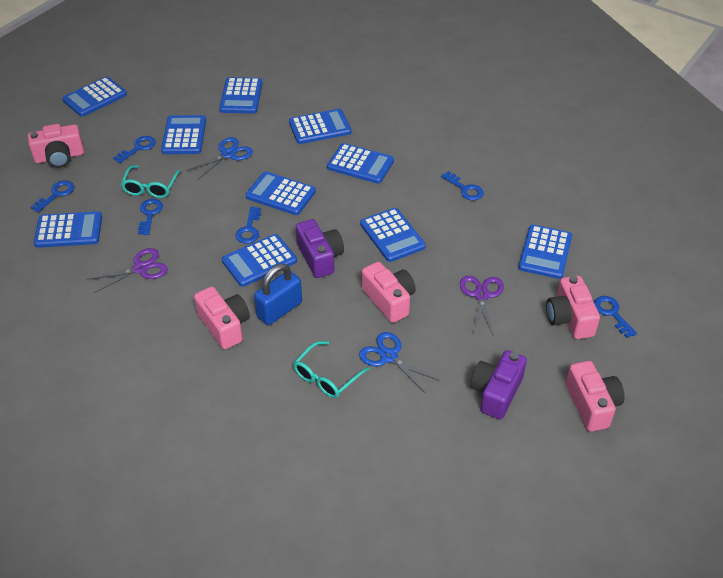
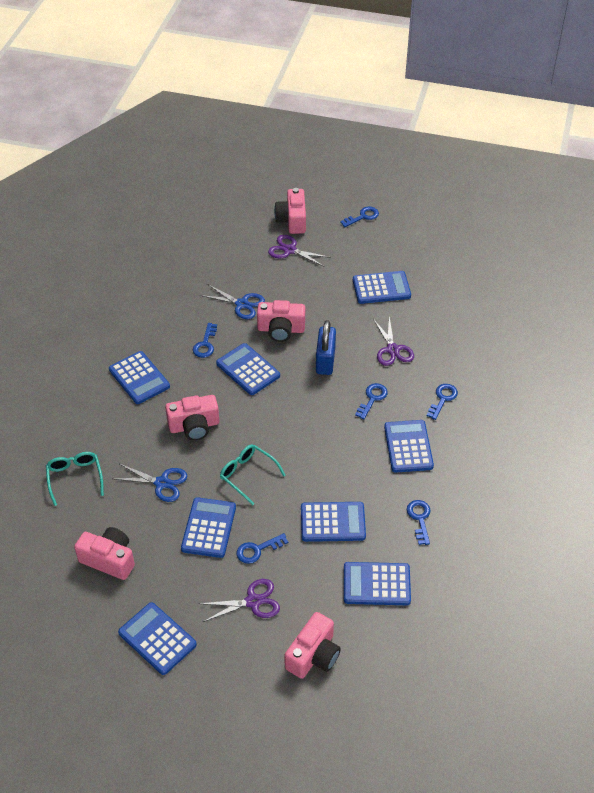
blue calculator: 10 -> 8
purple camera: 2 -> 0
purple scissors: 2 -> 3

